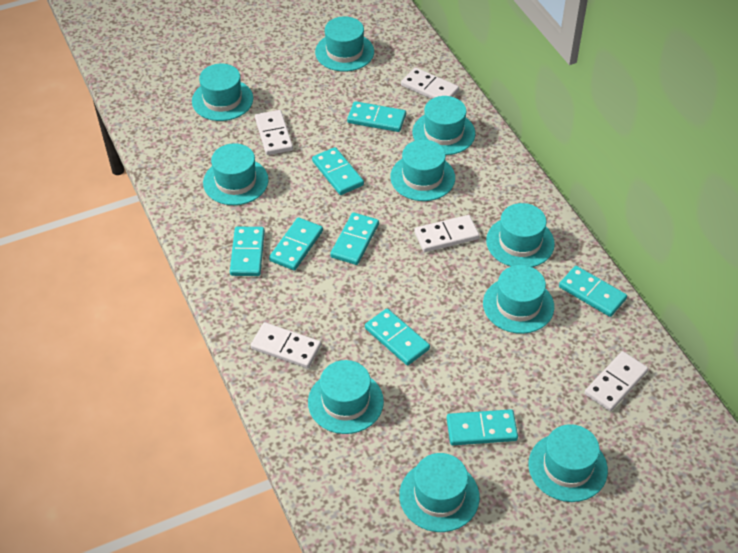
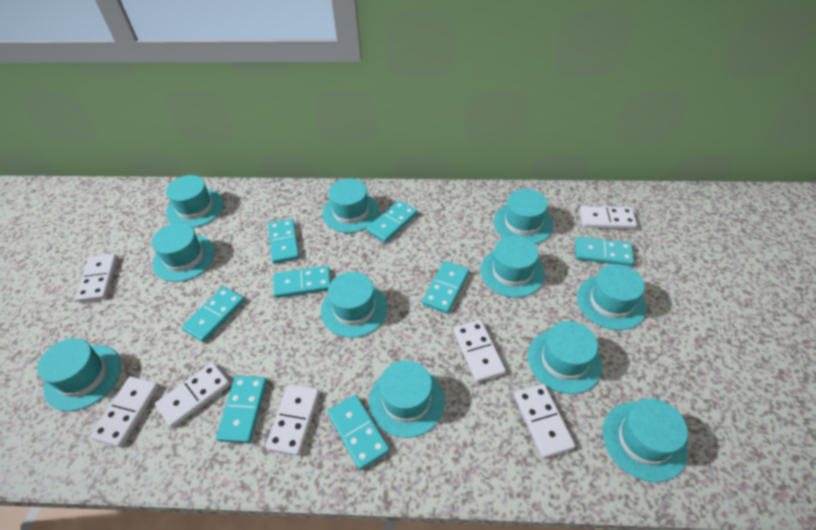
turquoise hat: 10 -> 11
white domino: 5 -> 7

